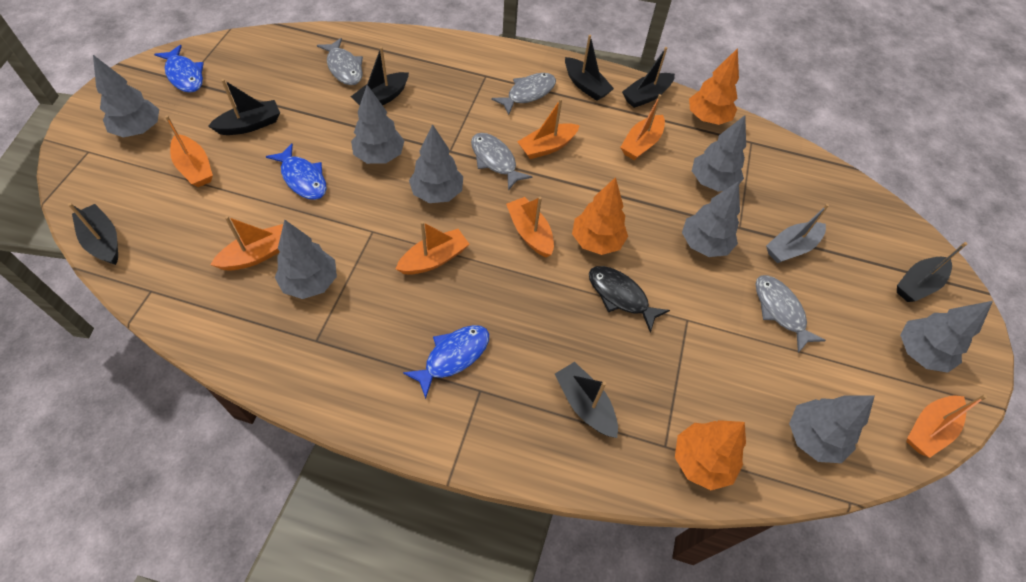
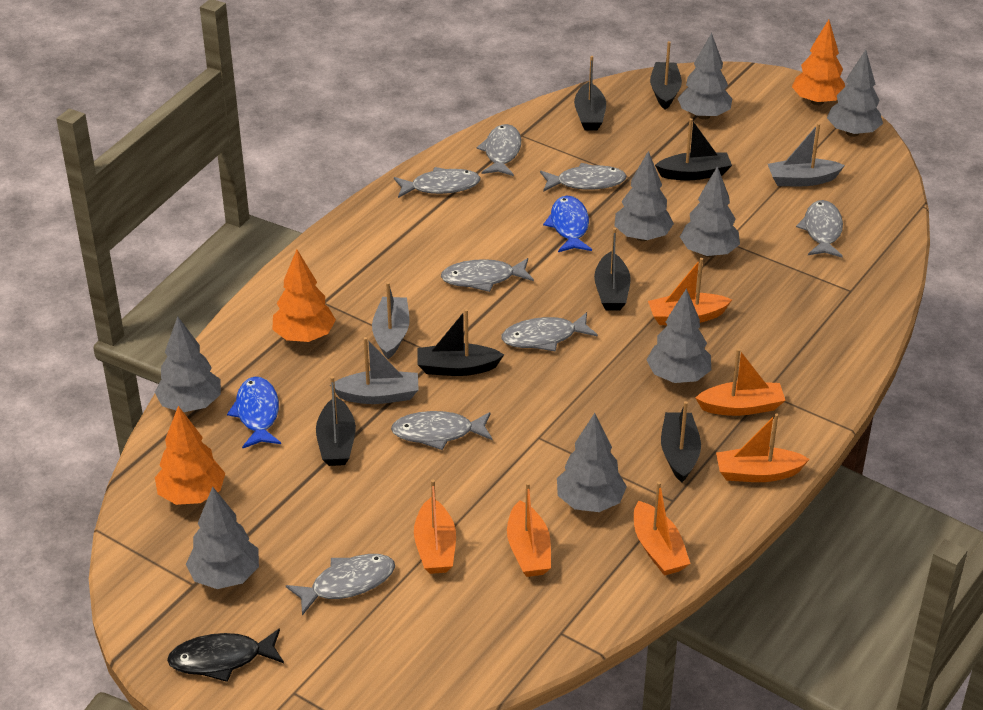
blue fish: 3 -> 2
grey boat: 1 -> 3
grey fish: 4 -> 8
orange boat: 7 -> 6

